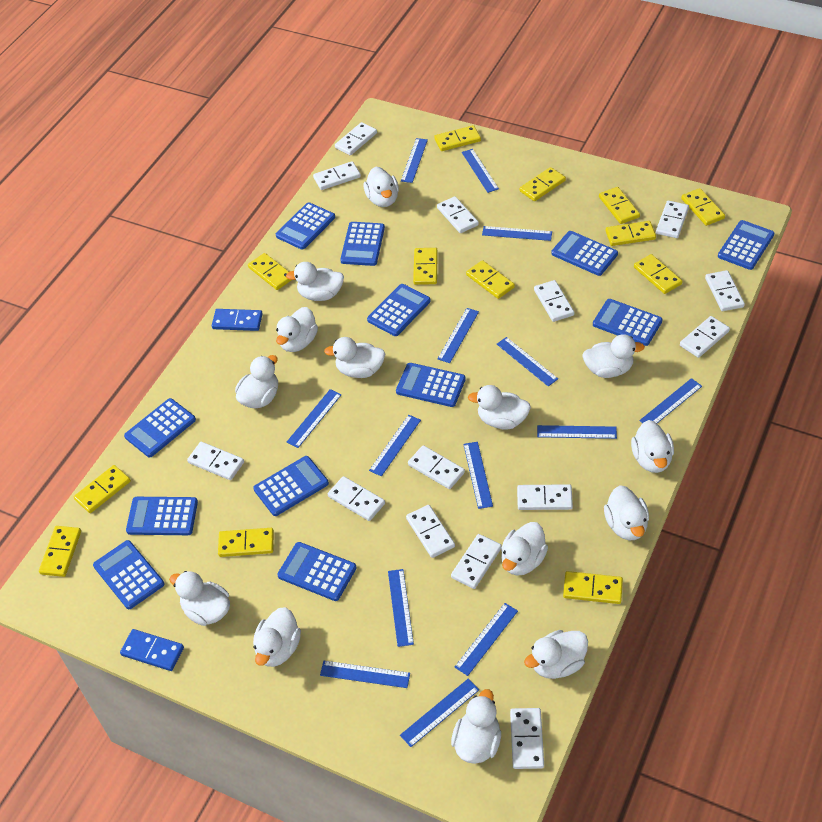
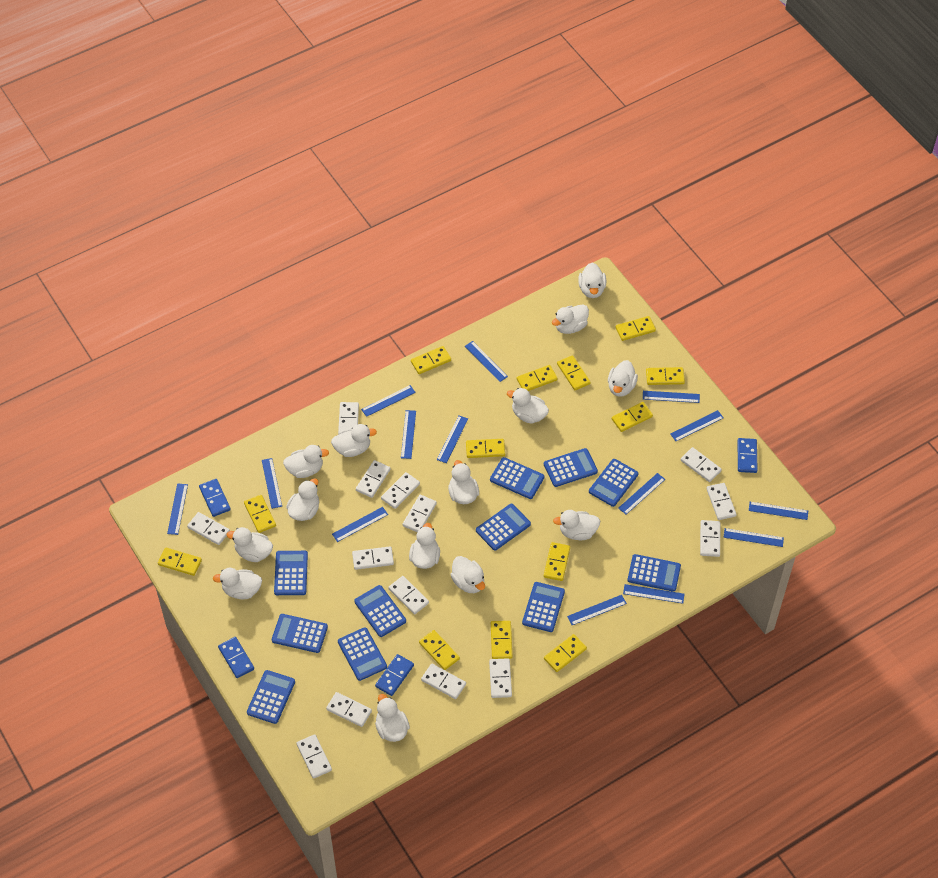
blue calculator: 12 -> 11
blue domino: 2 -> 4

